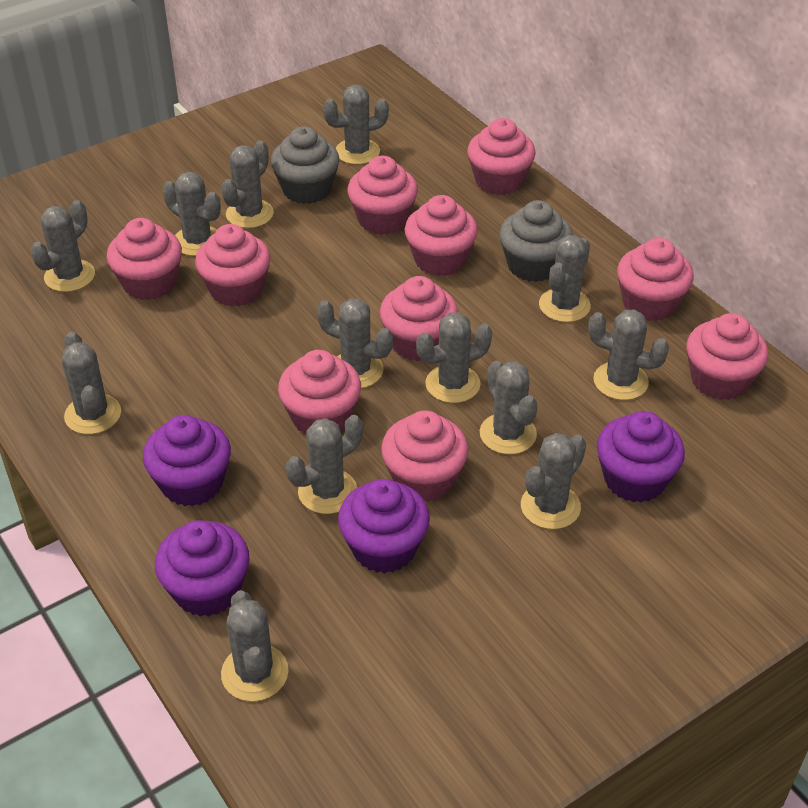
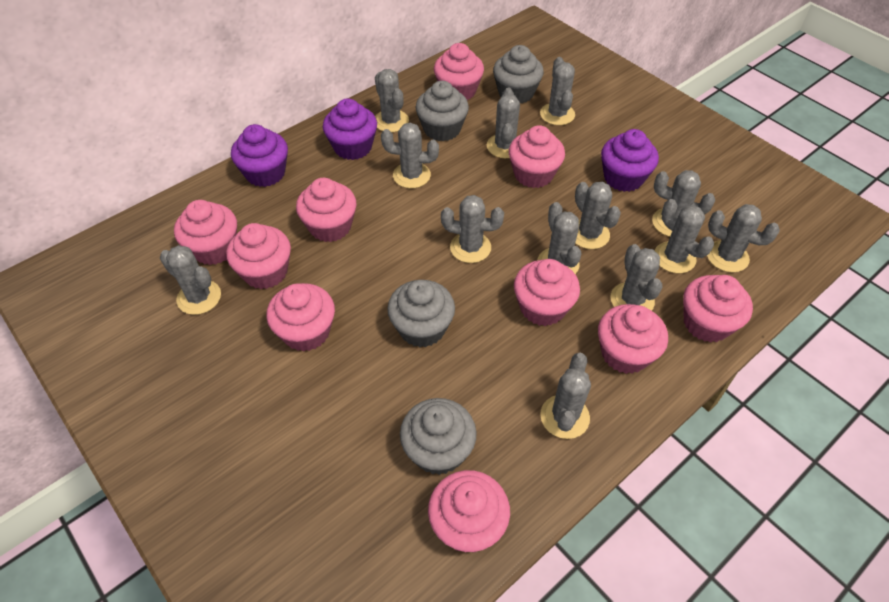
grey cupcake: 2 -> 4
purple cupcake: 4 -> 3

